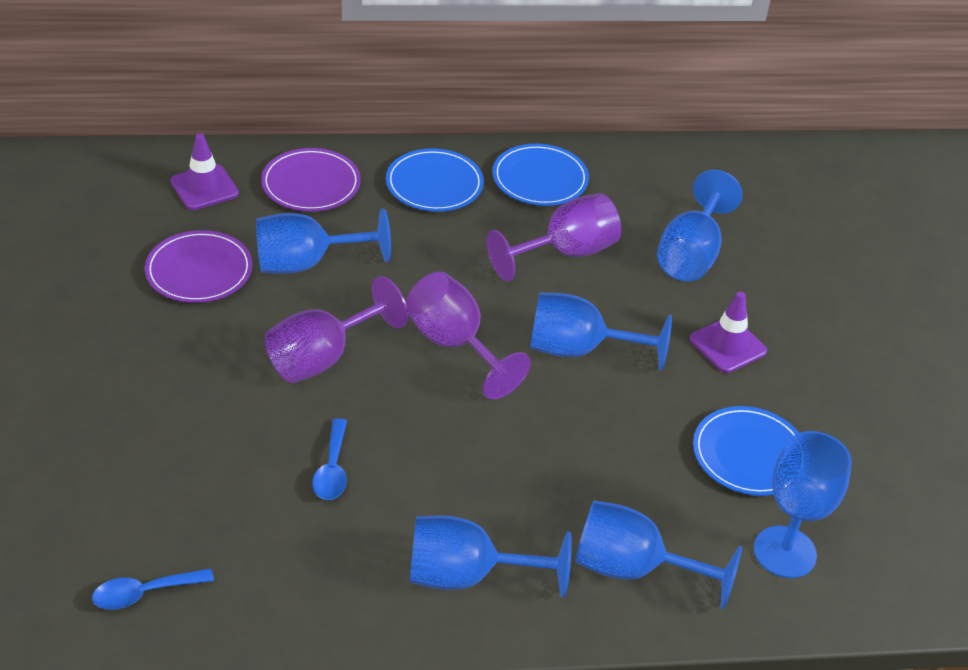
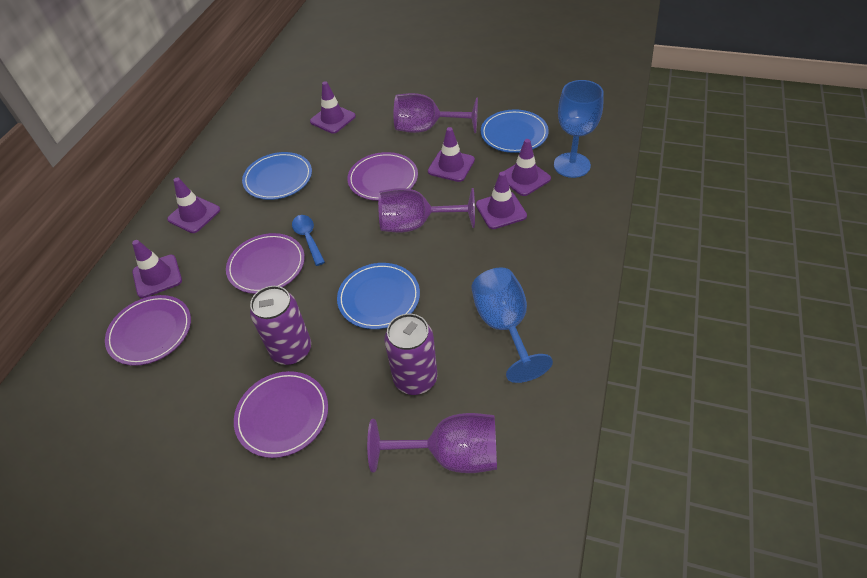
blue goblet: 6 -> 2
blue spoon: 2 -> 1
purple can: 0 -> 2
purple plate: 2 -> 4
purple traffic cone: 2 -> 6

